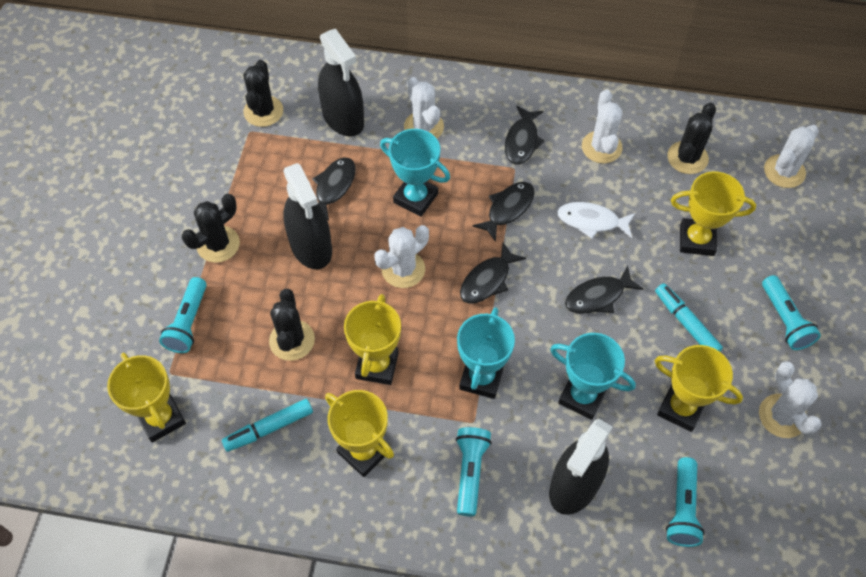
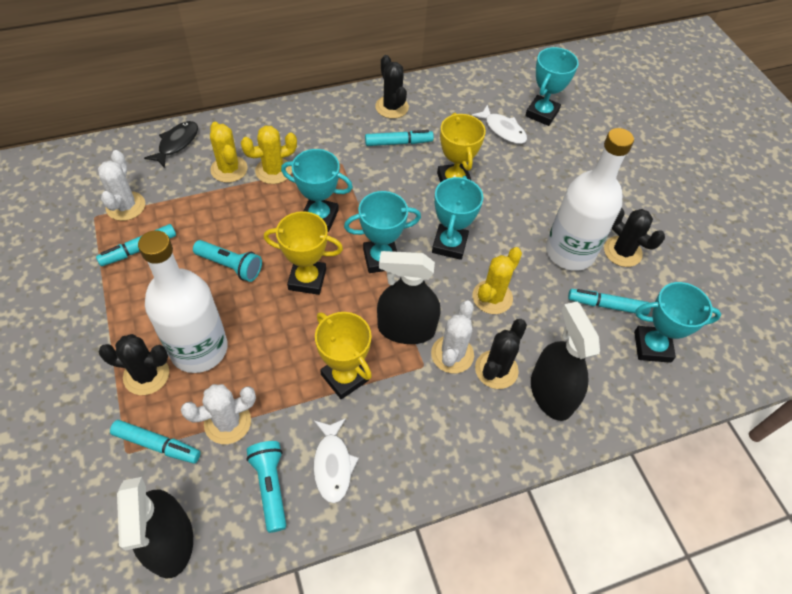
black fish: 5 -> 1
turquoise flashlight: 4 -> 2
turquoise marker: 2 -> 4
turquoise trophy: 3 -> 5
white bottle: 0 -> 2
white cactus: 5 -> 3
white fish: 1 -> 2
yellow cactus: 0 -> 3
yellow trophy: 5 -> 3

